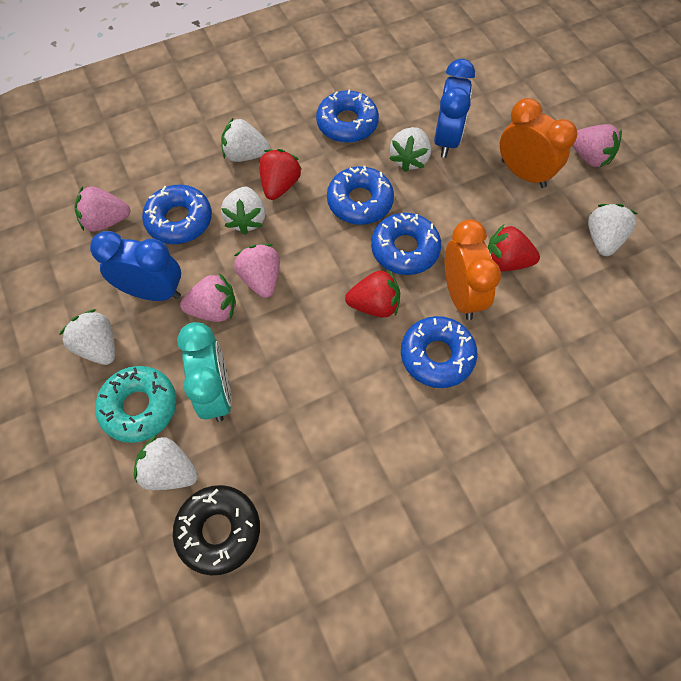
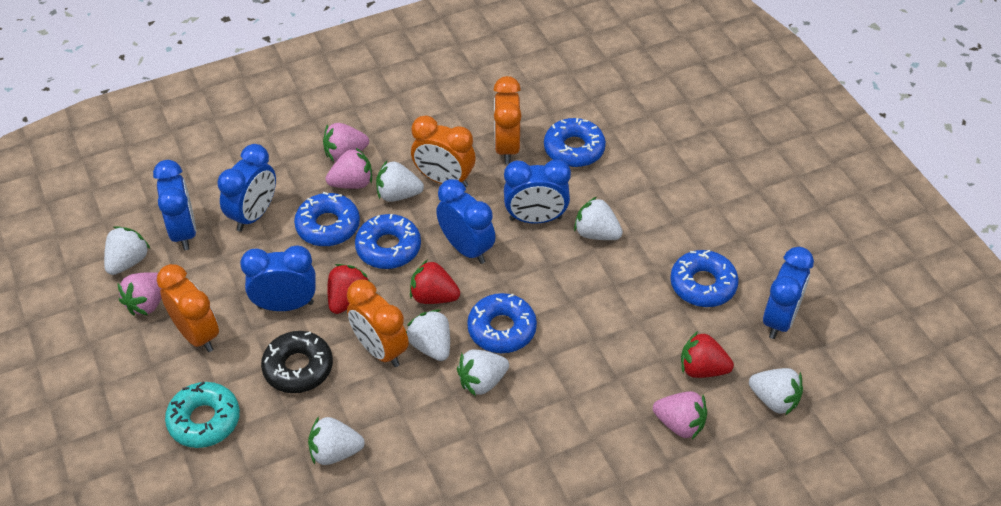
blue clock: 2 -> 6
orange clock: 2 -> 4
turquoise clock: 1 -> 0
white strawberry: 6 -> 7

